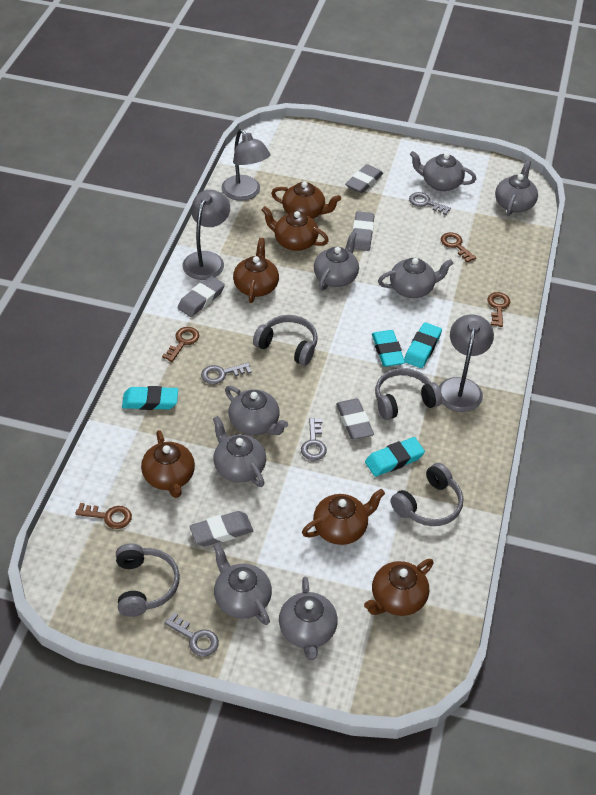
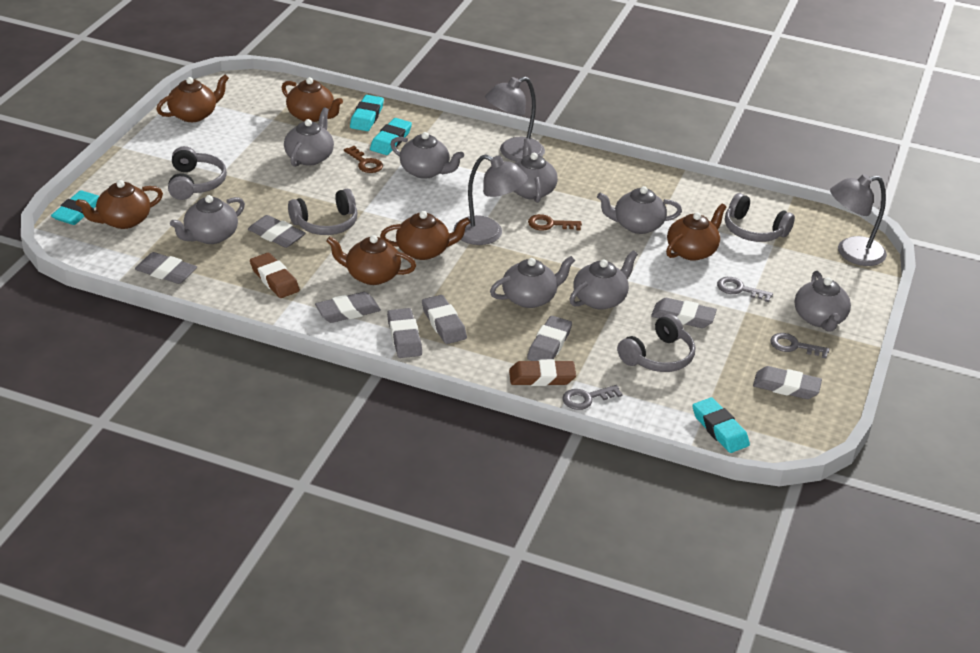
brown eraser: 0 -> 2
brown key: 4 -> 2
grey eraser: 5 -> 8
grey key: 4 -> 3

